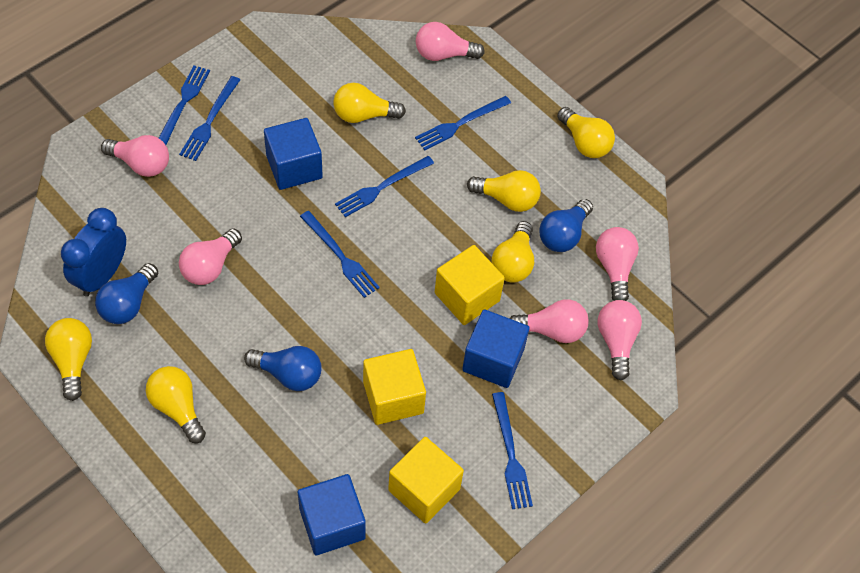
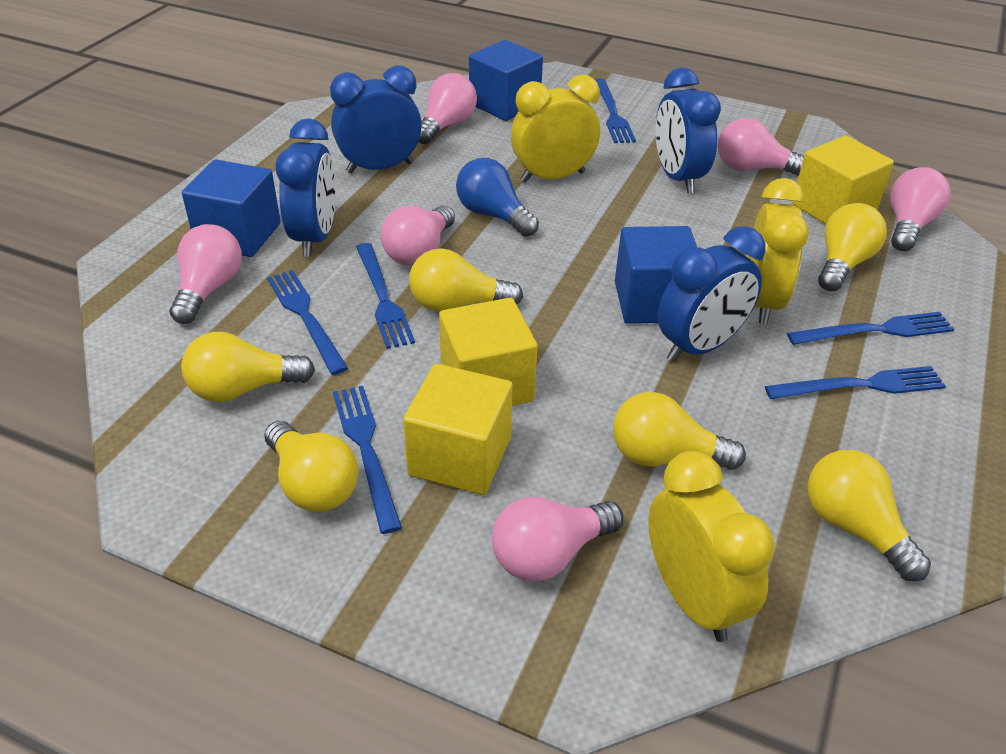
blue clock: 1 -> 4
blue light bulb: 3 -> 1
yellow clock: 0 -> 3

